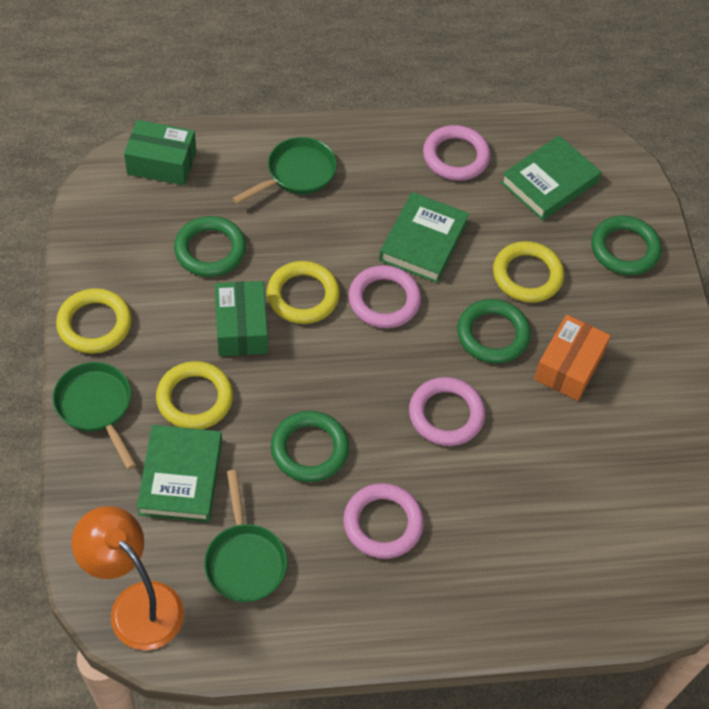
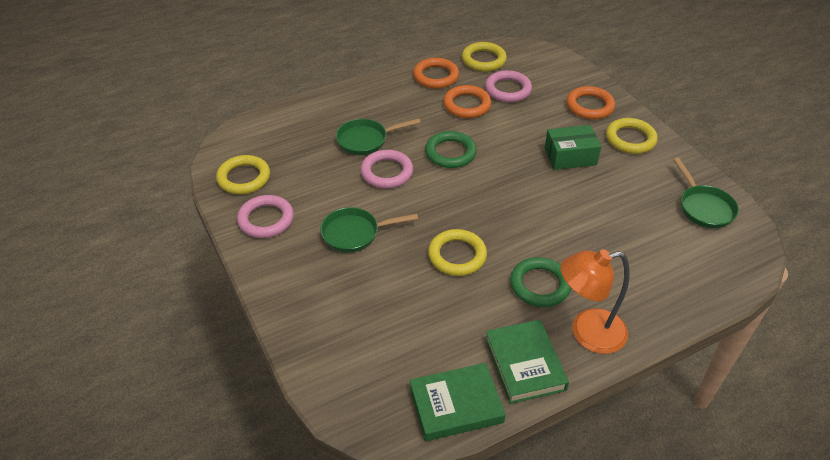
green book: 3 -> 2
green box: 2 -> 1
green ring: 4 -> 2
orange box: 1 -> 0
orange ring: 0 -> 3
pink ring: 4 -> 3

